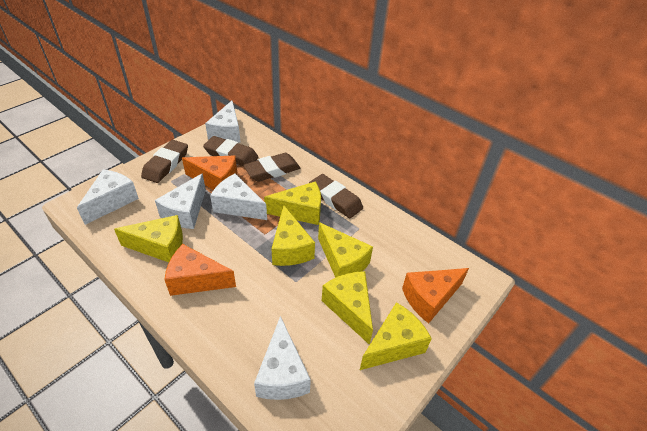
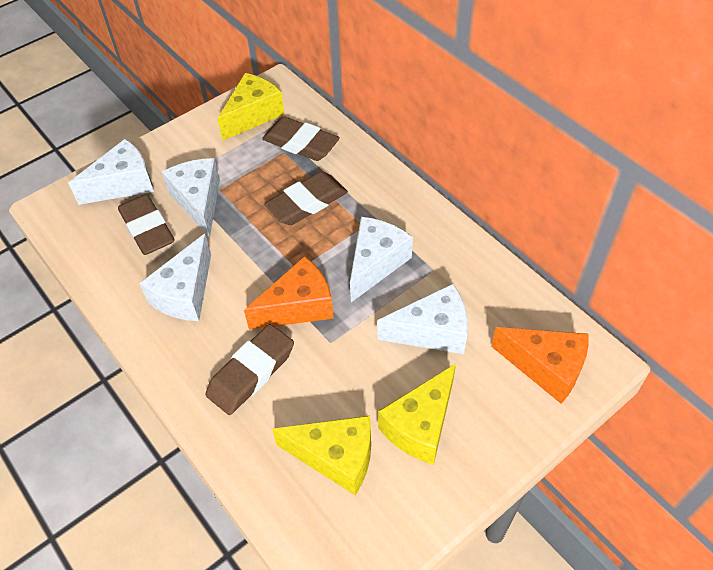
orange cheese: 3 -> 2
yellow cheese: 6 -> 3

